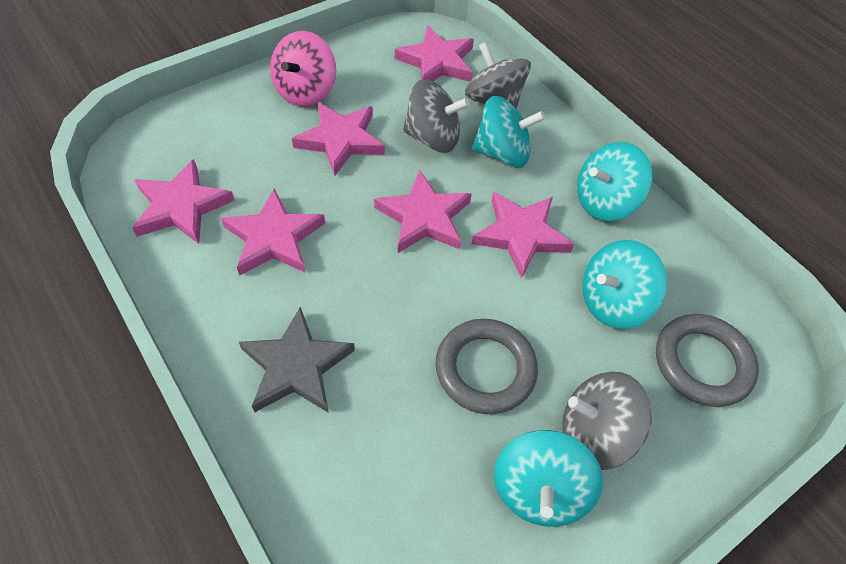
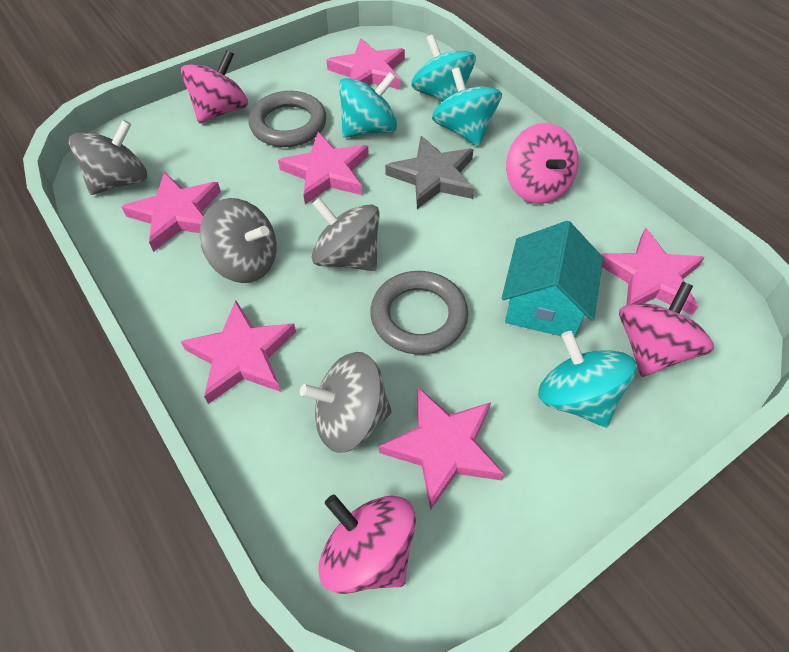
grey spinning top: 3 -> 4
pink spinning top: 1 -> 4
turquoise house: 0 -> 1

